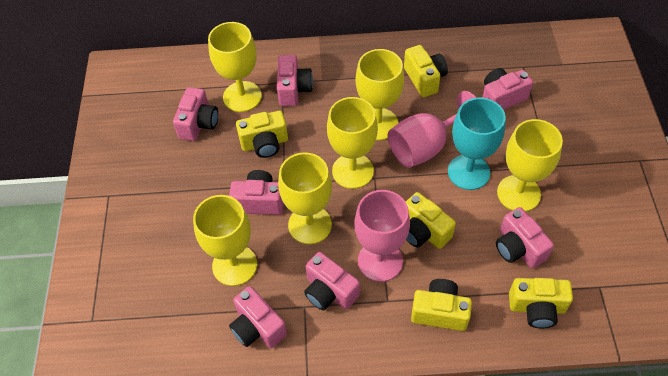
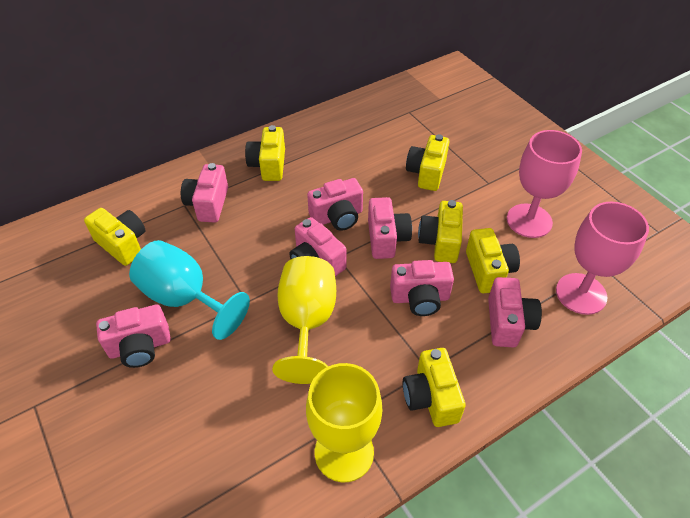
yellow camera: 5 -> 6
yellow goblet: 6 -> 2

